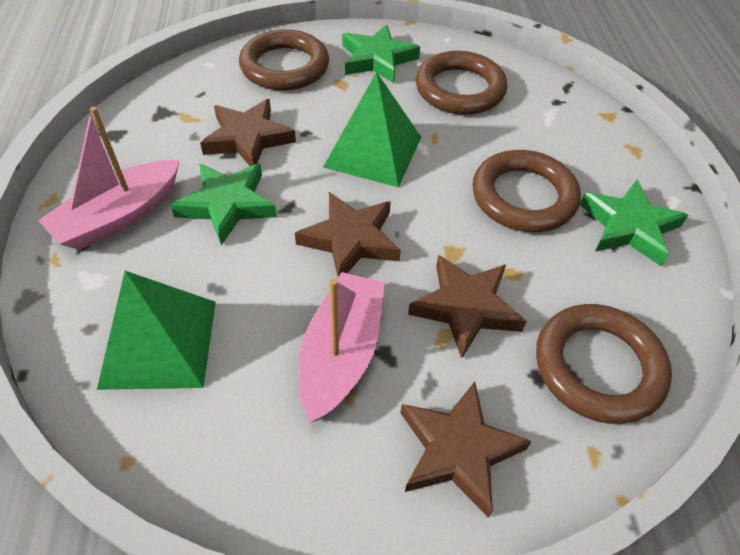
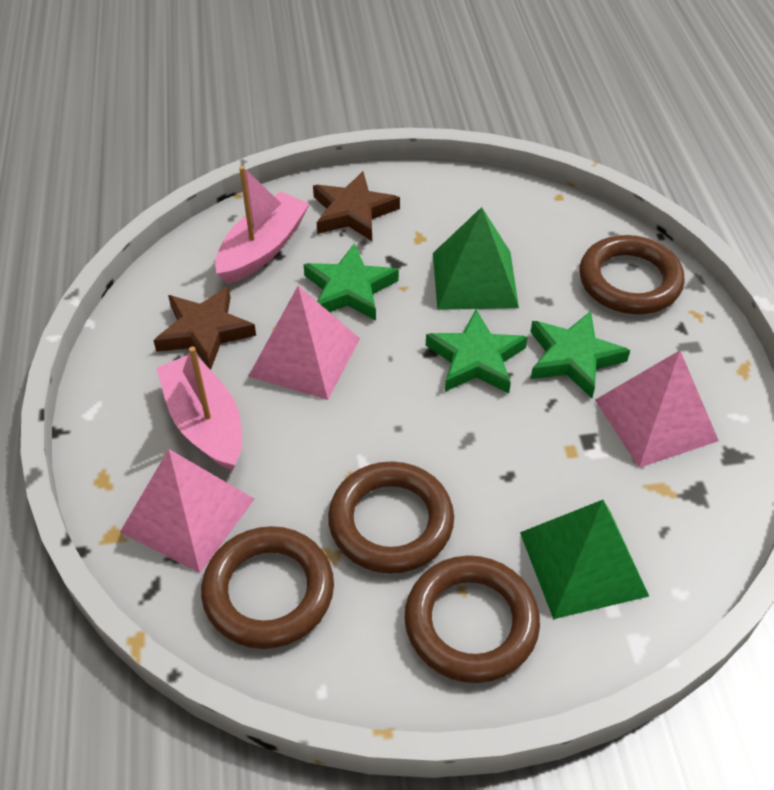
brown star: 4 -> 2
pink pyramid: 0 -> 3

